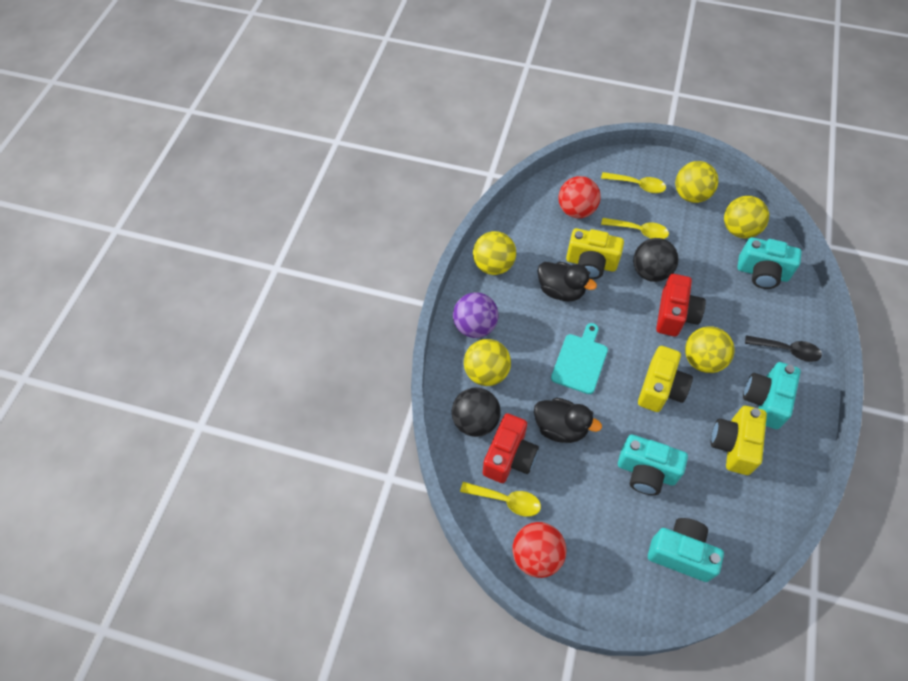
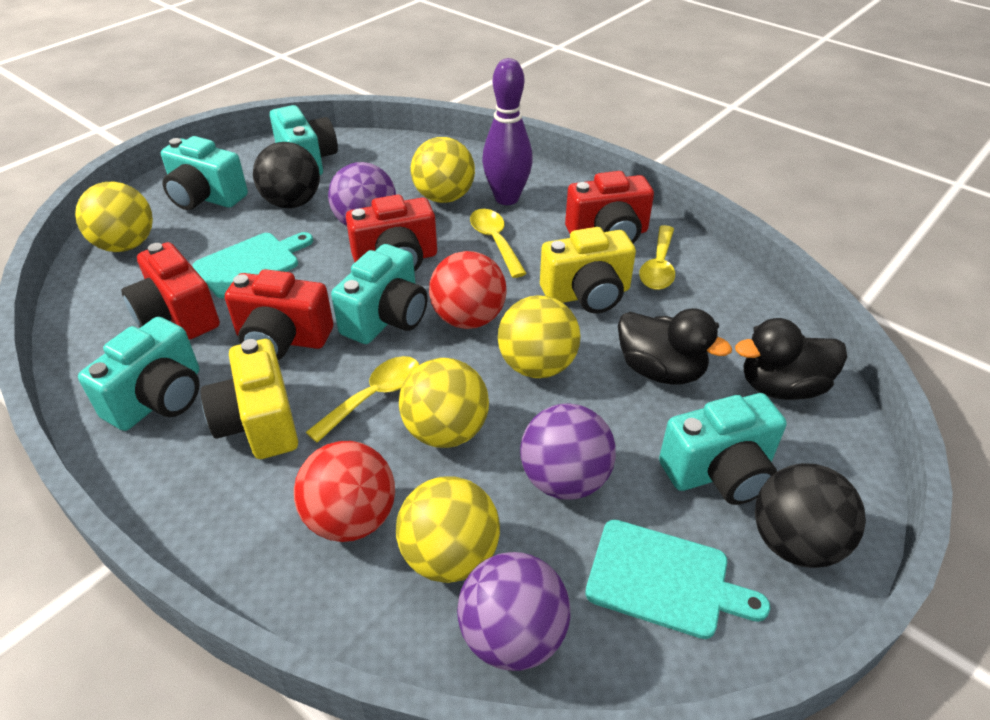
black spoon: 1 -> 0
purple ball: 1 -> 3
purple bowling pin: 0 -> 1
red camera: 2 -> 4
turquoise camera: 4 -> 5
turquoise cutting board: 1 -> 2
yellow camera: 3 -> 2

